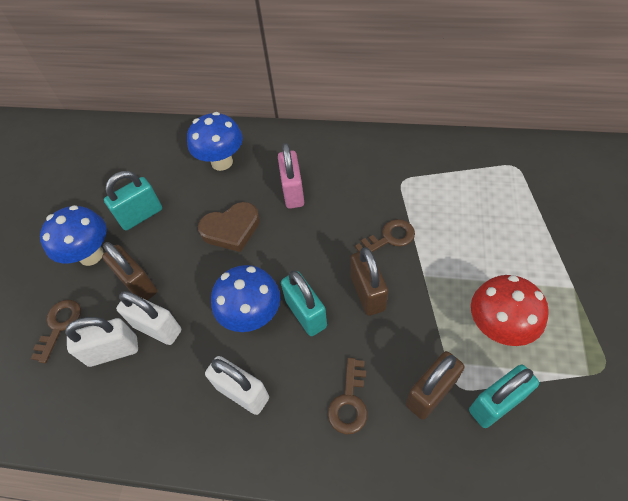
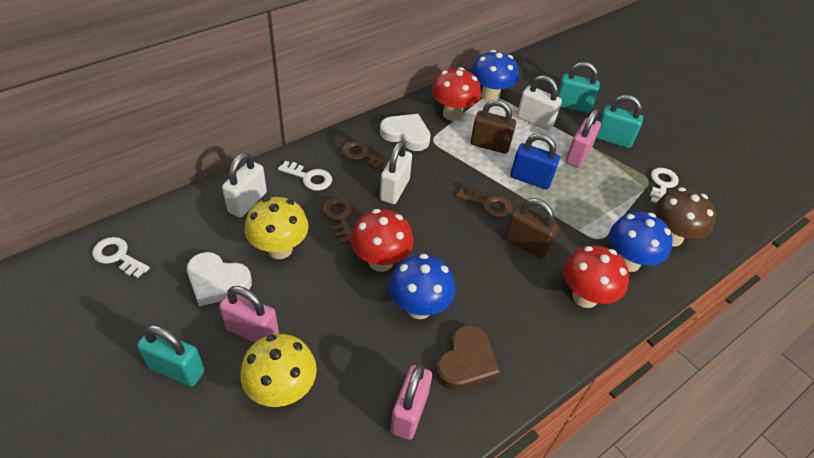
blue padlock: 0 -> 1
brown mushroom: 0 -> 1
brown padlock: 3 -> 2
pink padlock: 1 -> 3
red mushroom: 1 -> 3
white heart: 0 -> 2
white key: 0 -> 3
yellow mushroom: 0 -> 2

